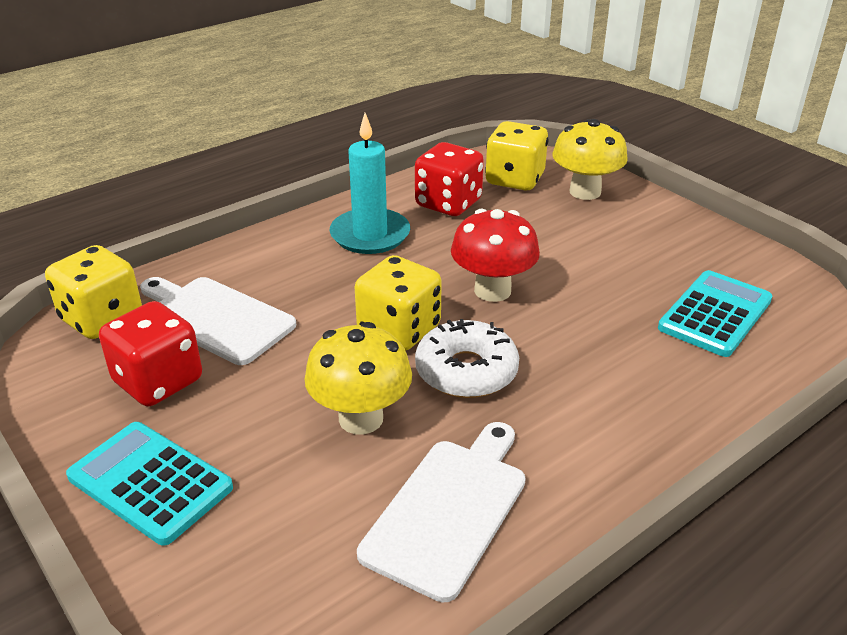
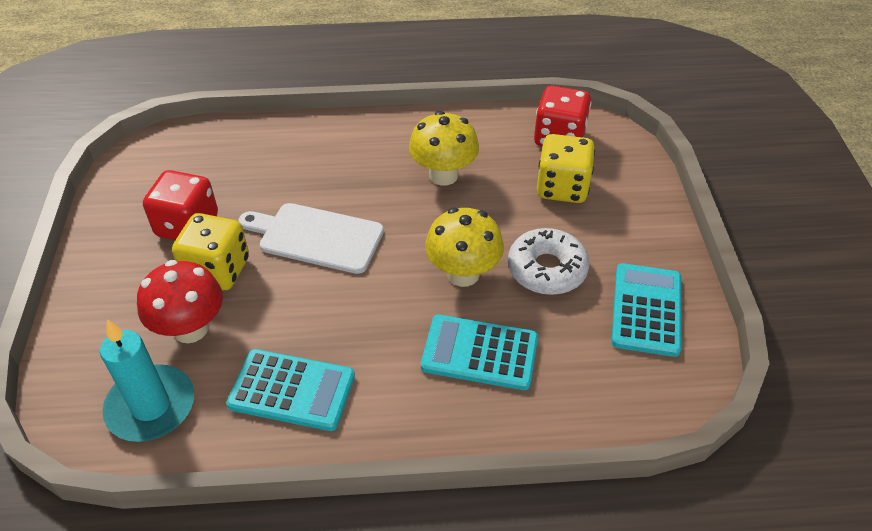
turquoise calculator: 2 -> 3
white cutting board: 2 -> 1
yellow dice: 3 -> 2

